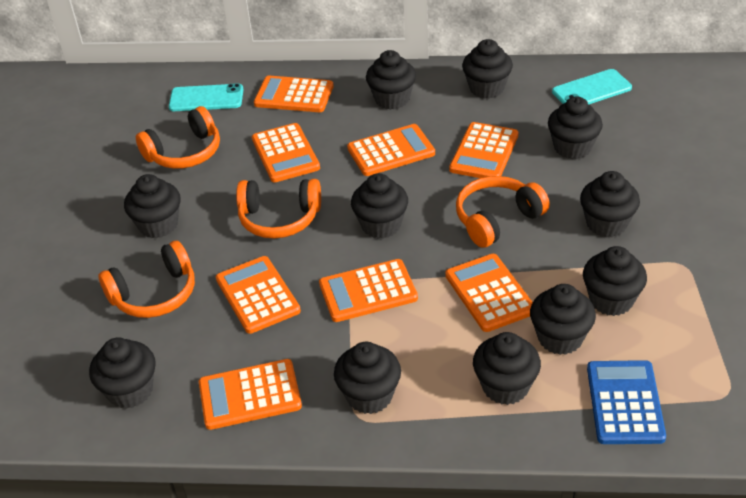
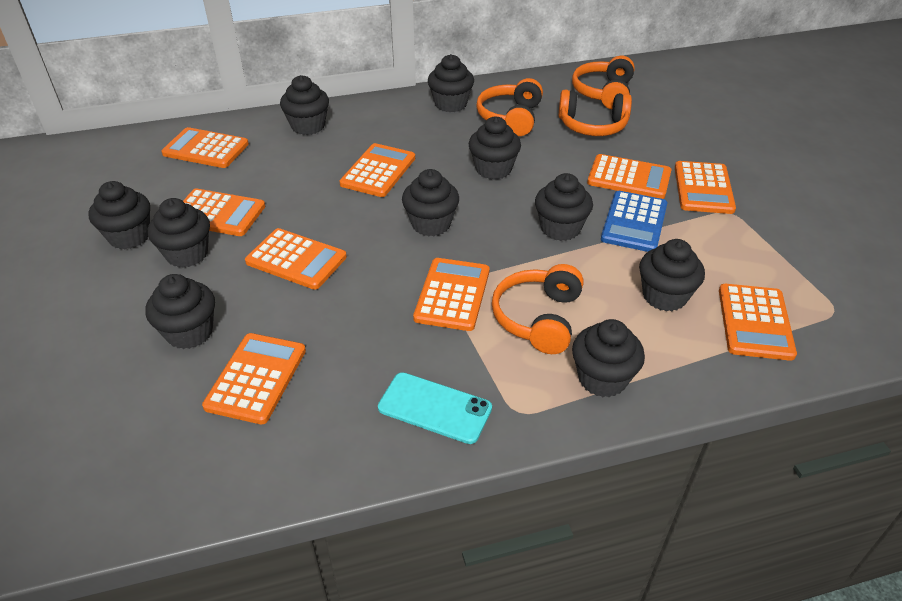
black cupcake: 11 -> 10
orange calculator: 8 -> 9
turquoise phone: 2 -> 1

